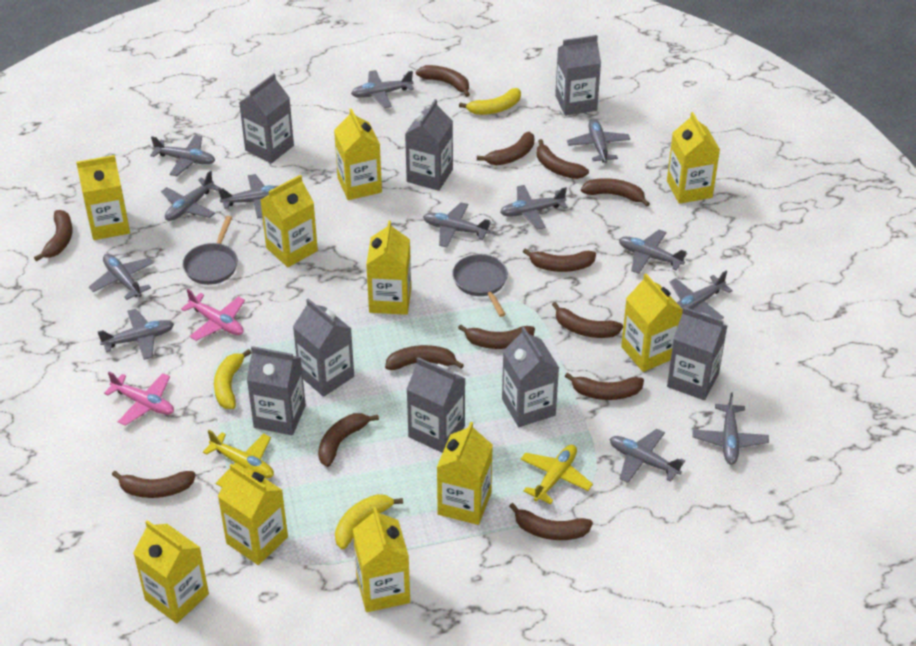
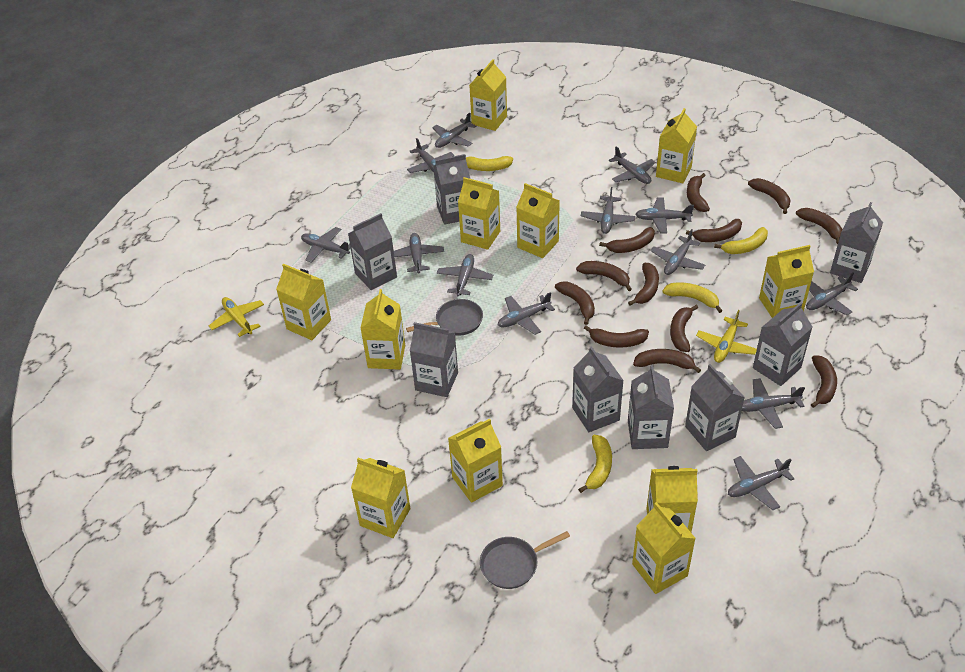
brown banana: 13 -> 12
pink plane: 2 -> 0
yellow banana: 3 -> 4
yellow carton: 10 -> 11

